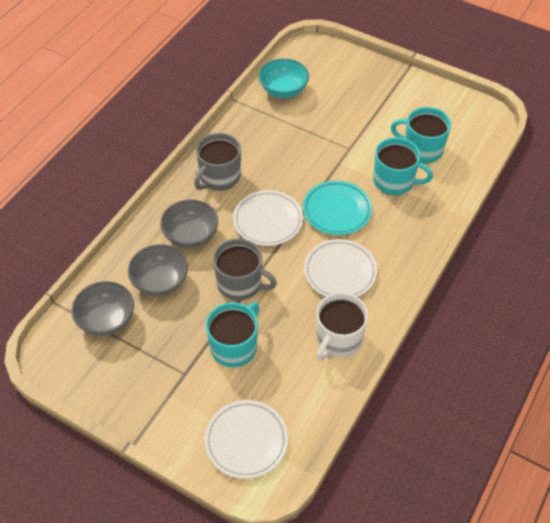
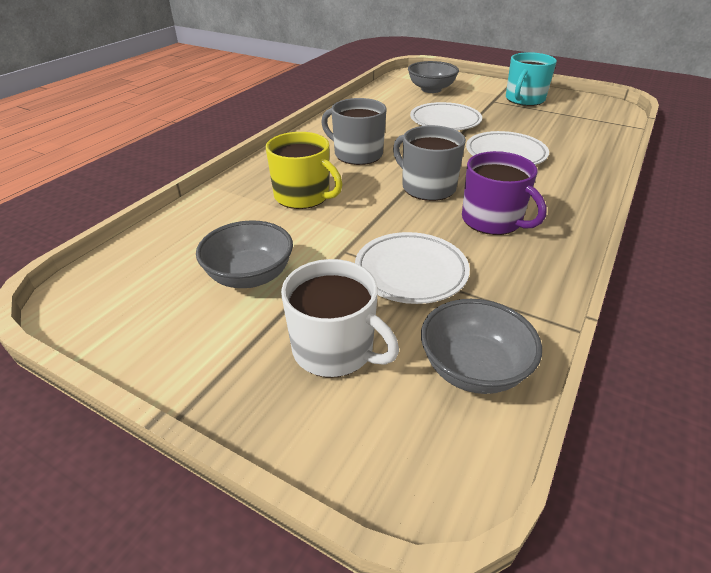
purple mug: 0 -> 1
turquoise bowl: 1 -> 0
turquoise mug: 3 -> 1
turquoise plate: 1 -> 0
yellow mug: 0 -> 1

